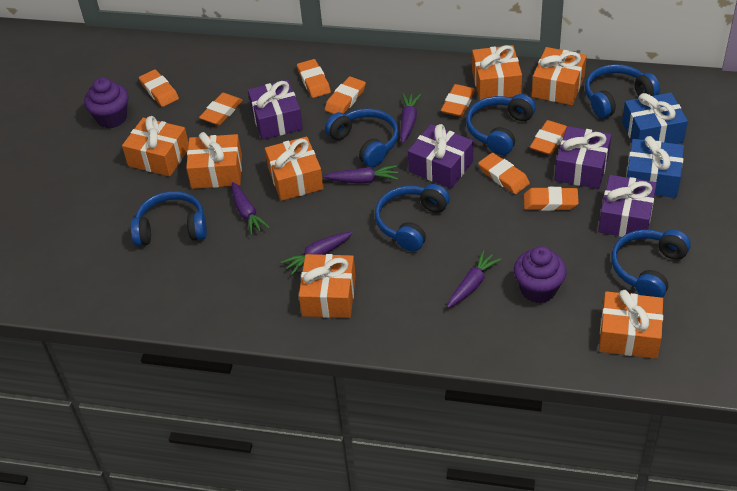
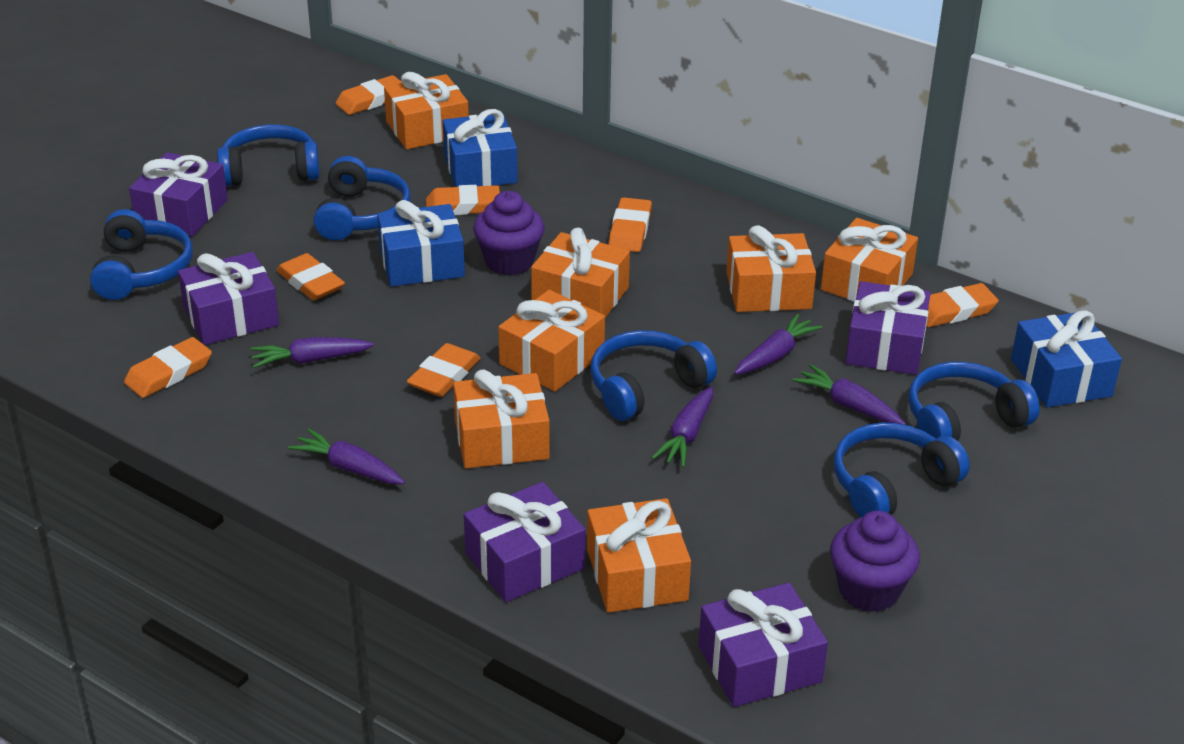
blue gift: 2 -> 3
orange eraser: 8 -> 7
purple gift: 4 -> 5

